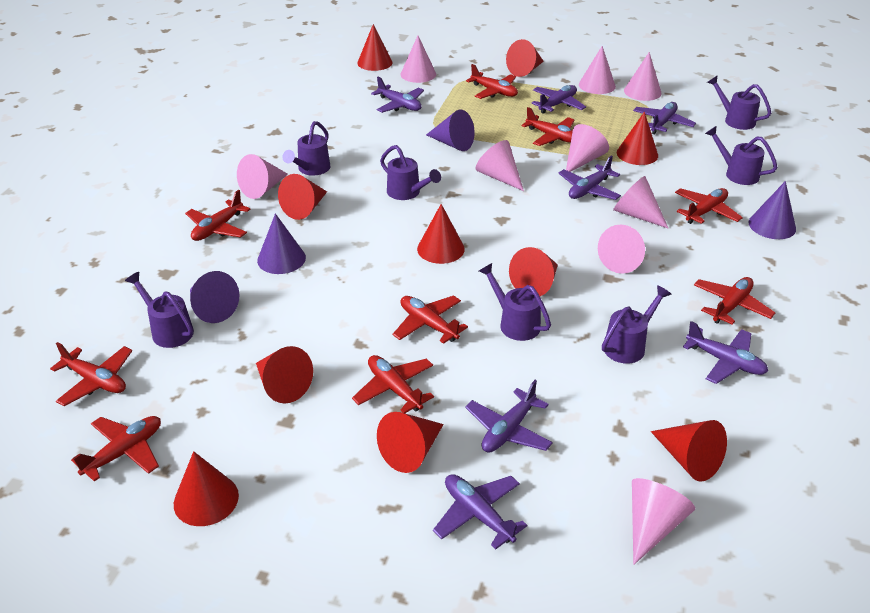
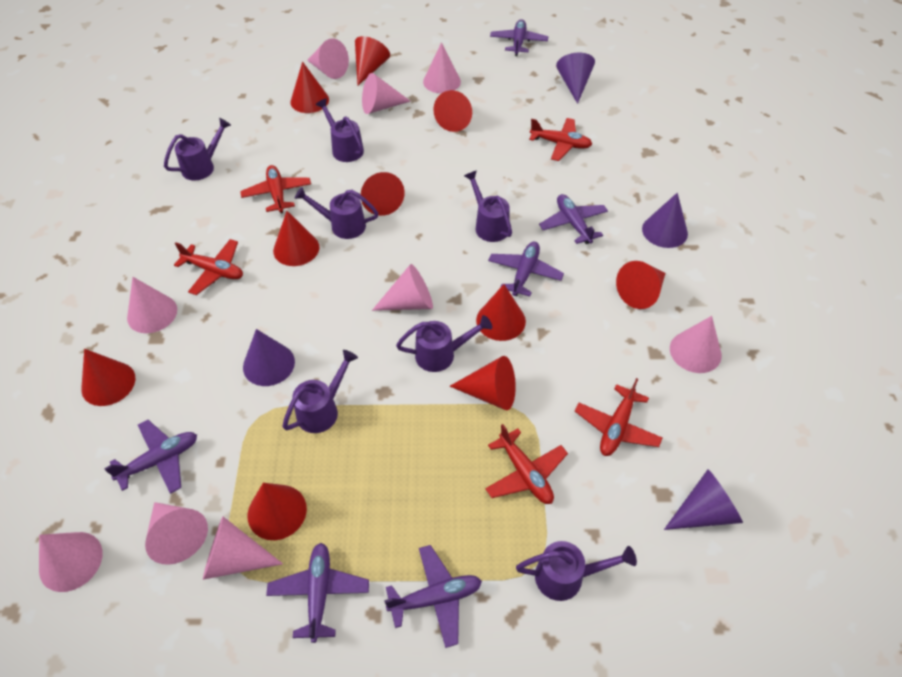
purple plane: 7 -> 6
red plane: 9 -> 5

